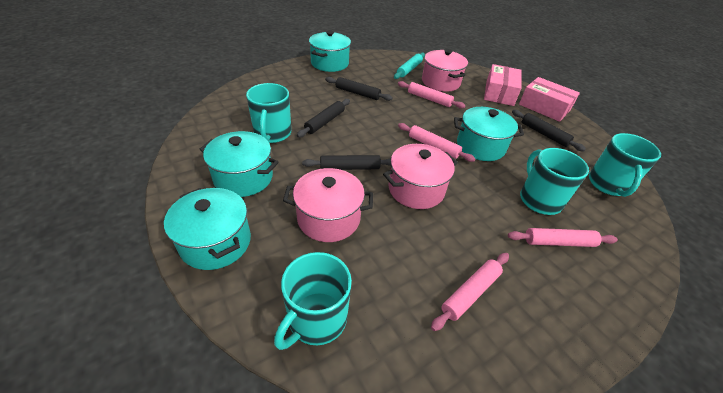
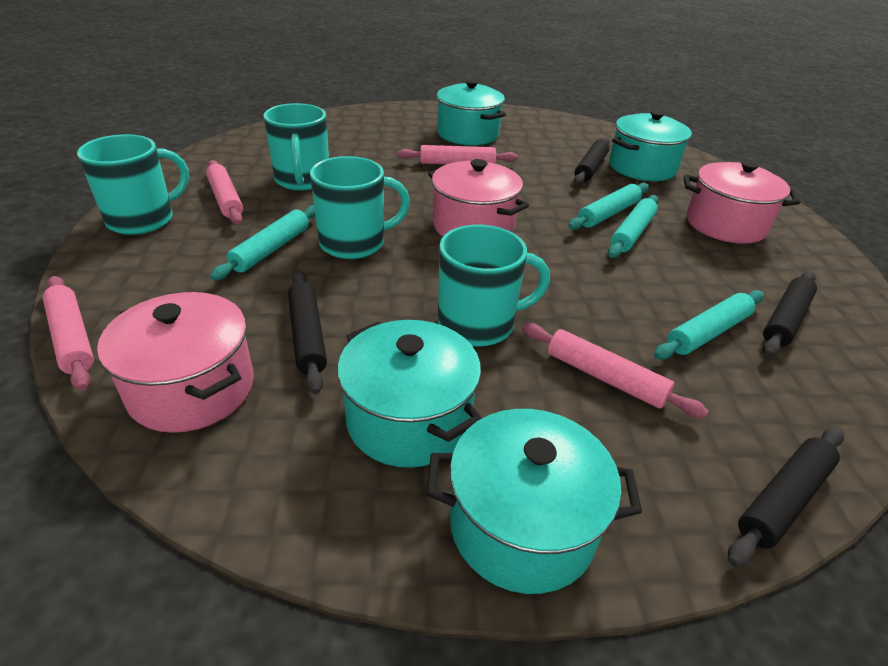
pink box: 2 -> 0
turquoise rolling pin: 1 -> 4

